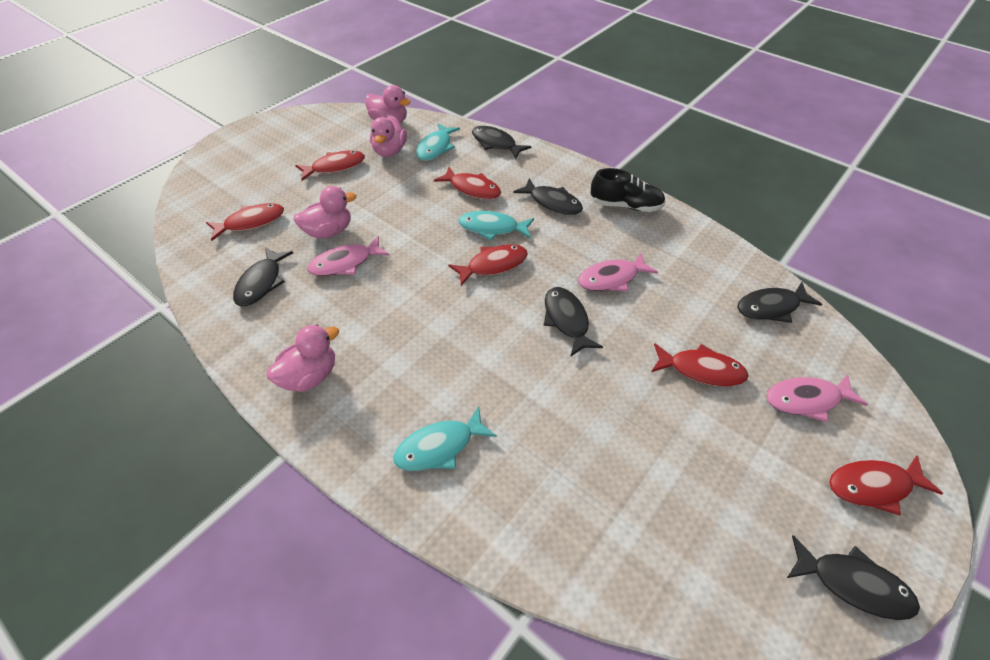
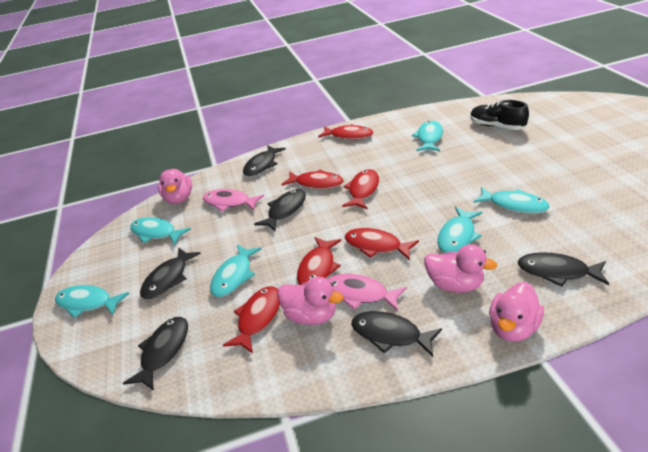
pink fish: 3 -> 2
turquoise fish: 3 -> 6

